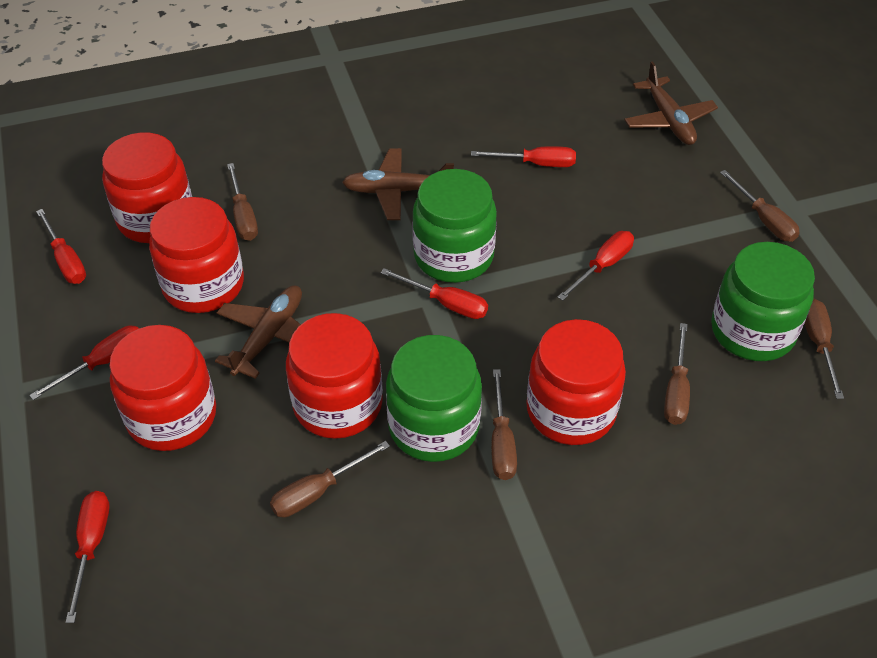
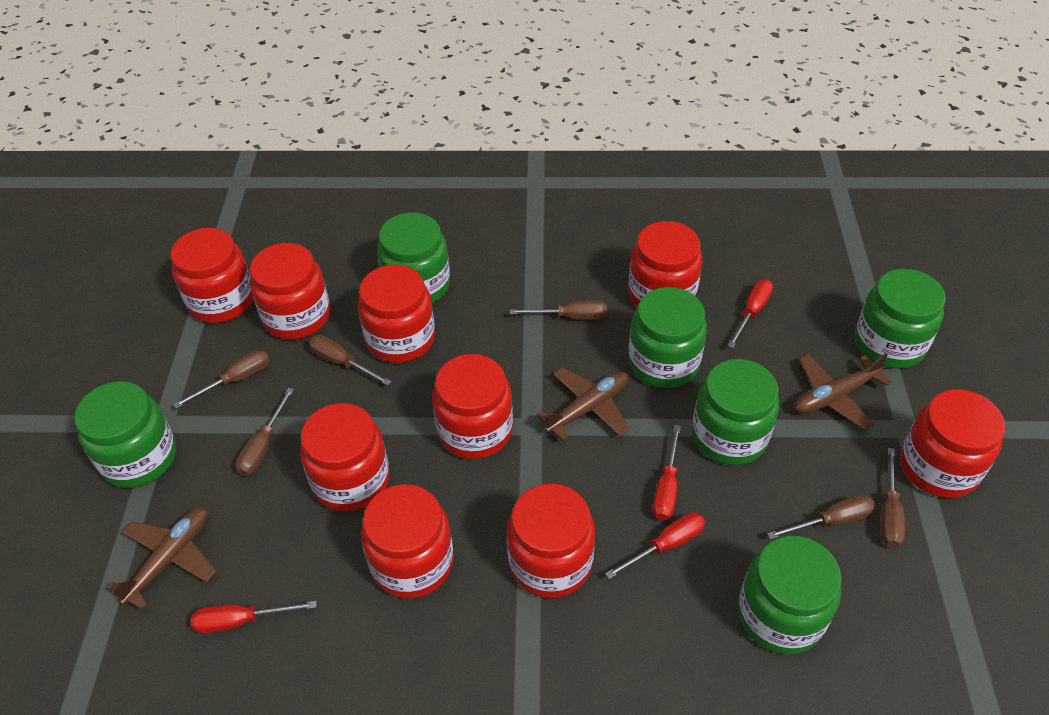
green jar: 3 -> 6
red jar: 5 -> 9
red screwdriver: 6 -> 4

